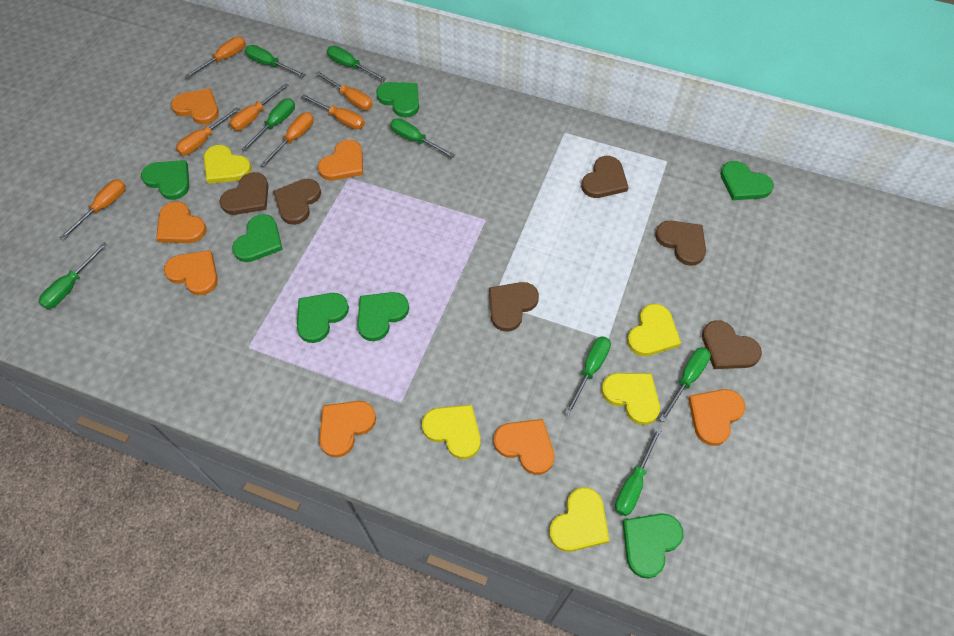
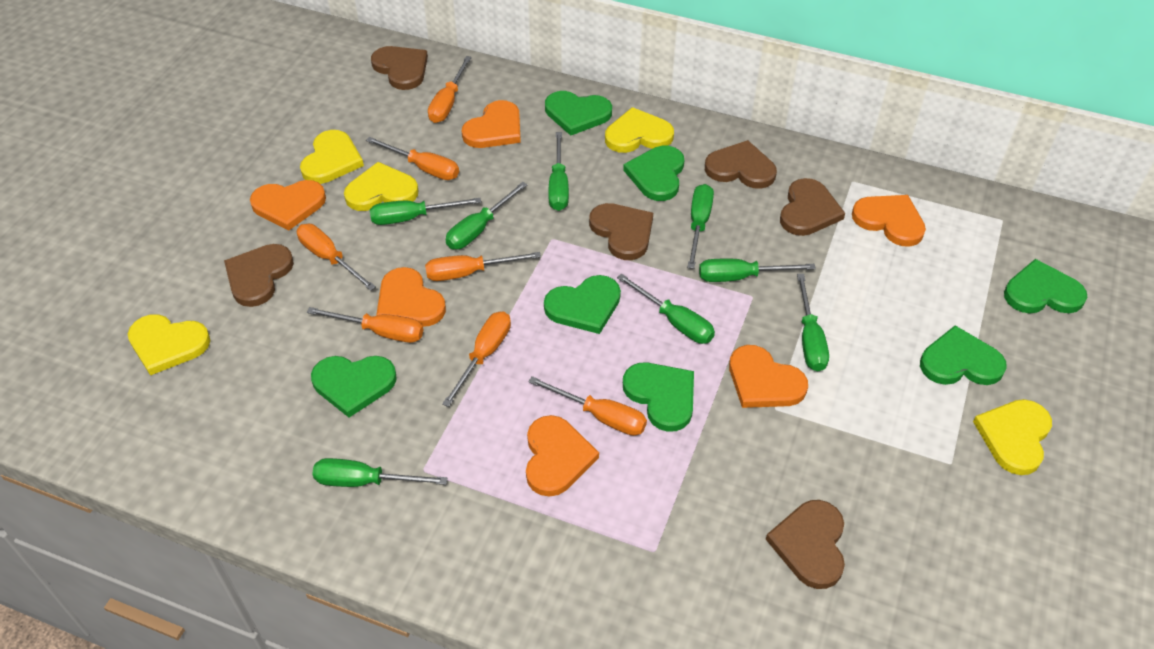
orange heart: 7 -> 6

